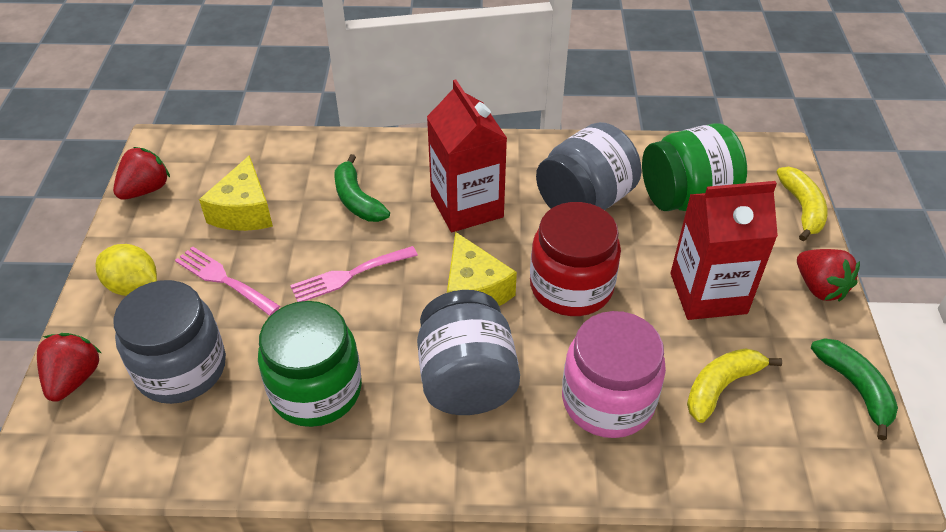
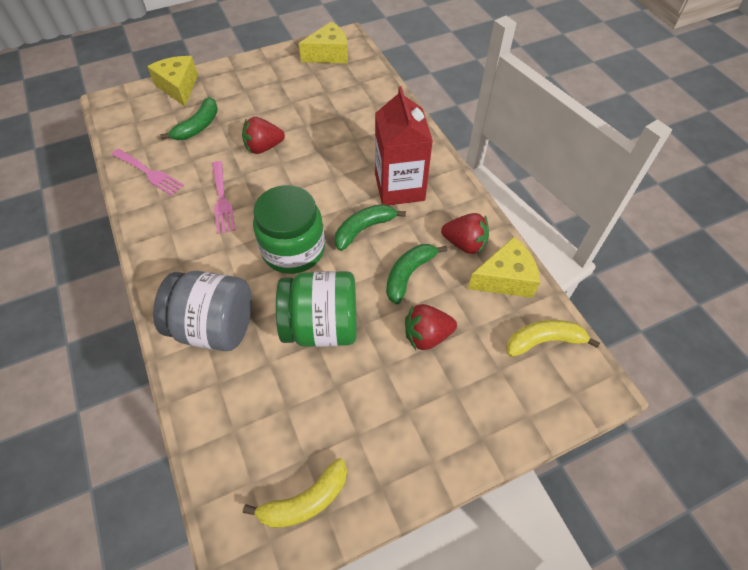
green banana: 2 -> 3
grey jar: 3 -> 1
pink jar: 1 -> 0
red carton: 2 -> 1
red jar: 1 -> 0
yellow cheese: 2 -> 3
yellow lemon: 1 -> 0

